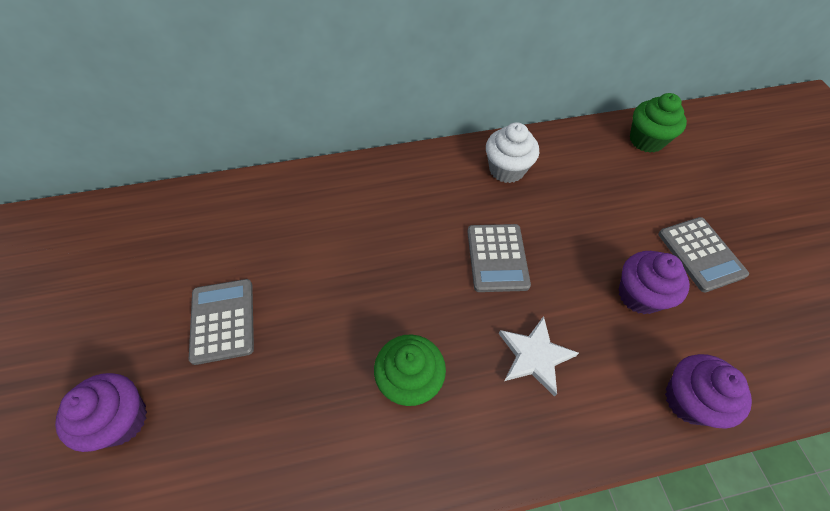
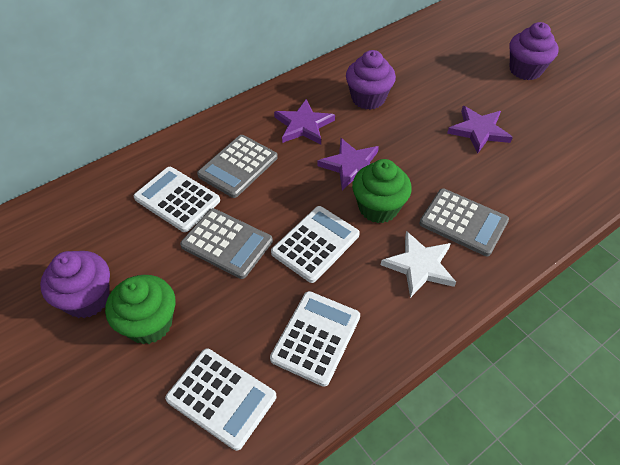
purple star: 0 -> 3
white calculator: 0 -> 4
white cupcake: 1 -> 0

